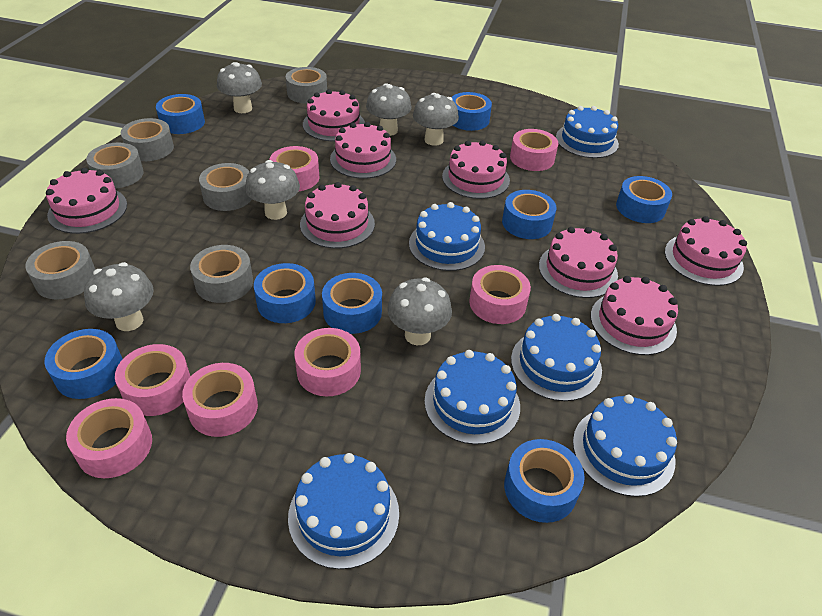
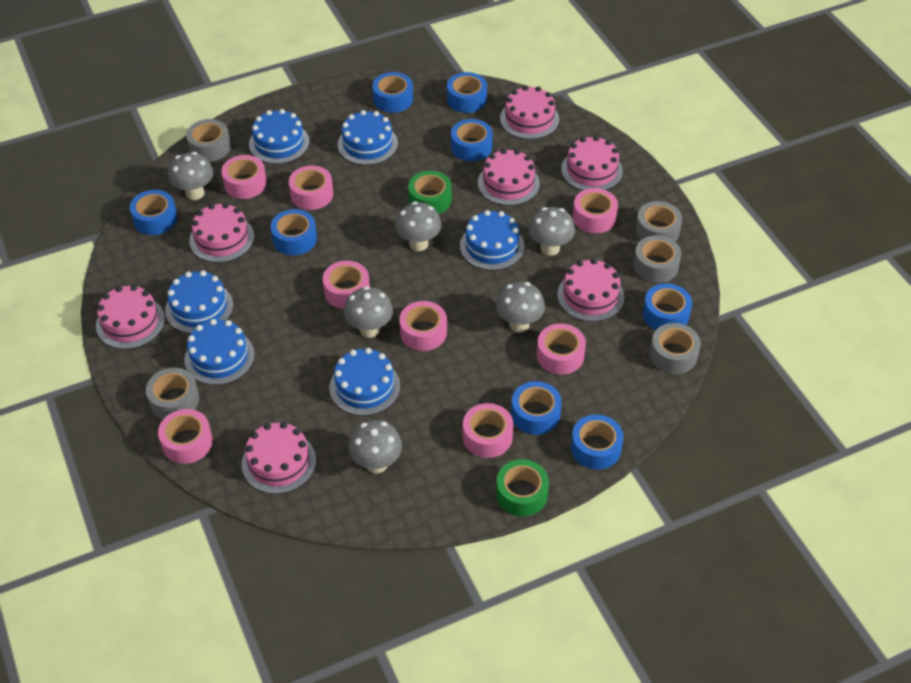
green tape: 0 -> 2
grey tape: 6 -> 5
pink cake: 8 -> 7
pink tape: 7 -> 8

